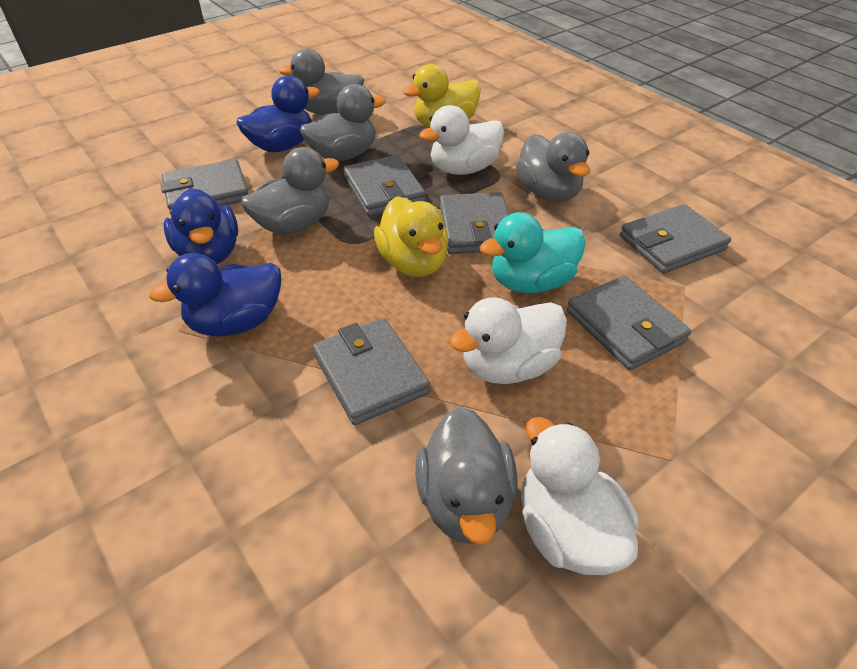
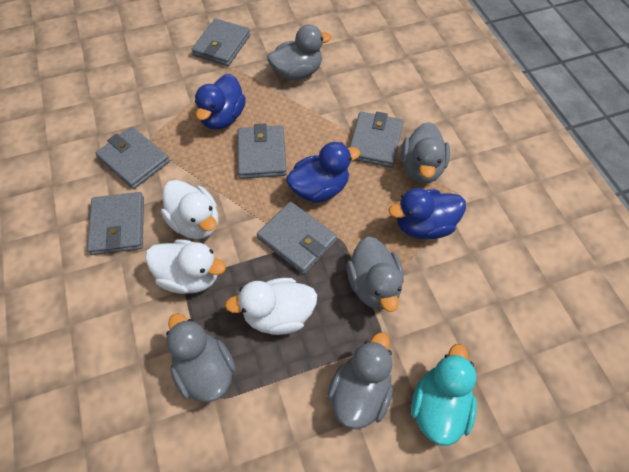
yellow duck: 2 -> 0

